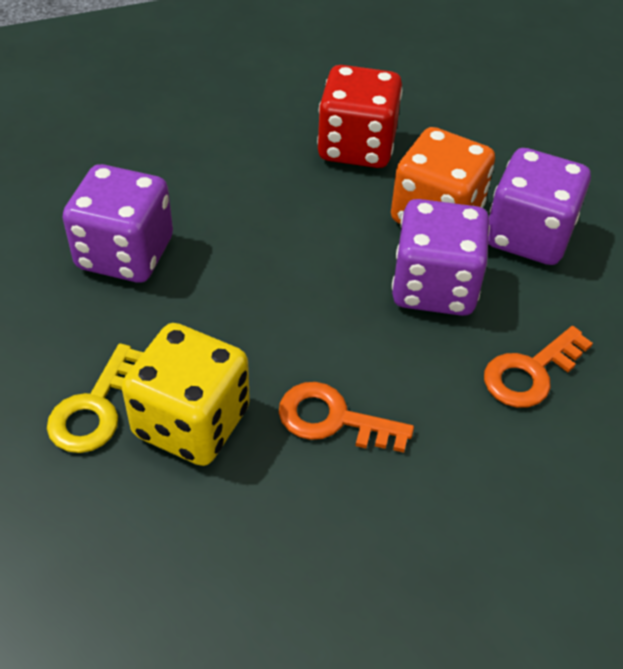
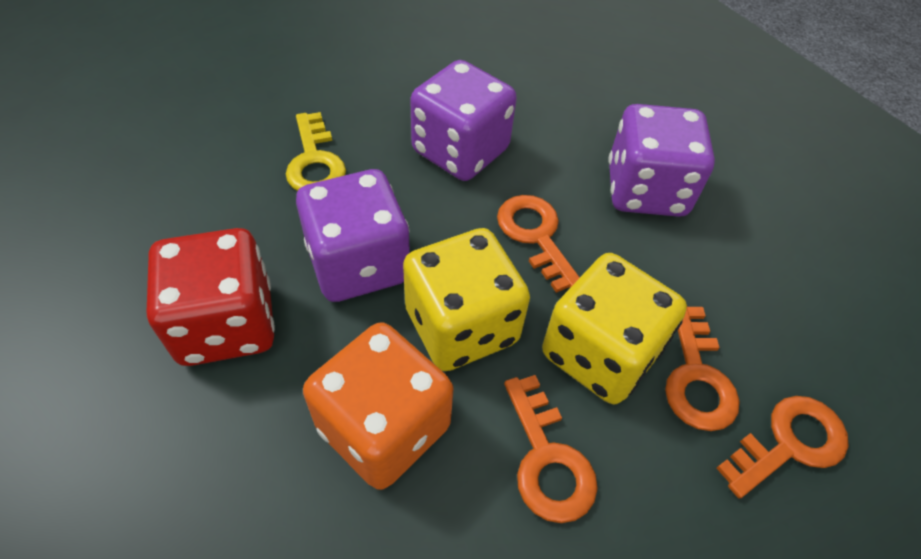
orange key: 2 -> 4
yellow dice: 1 -> 2

